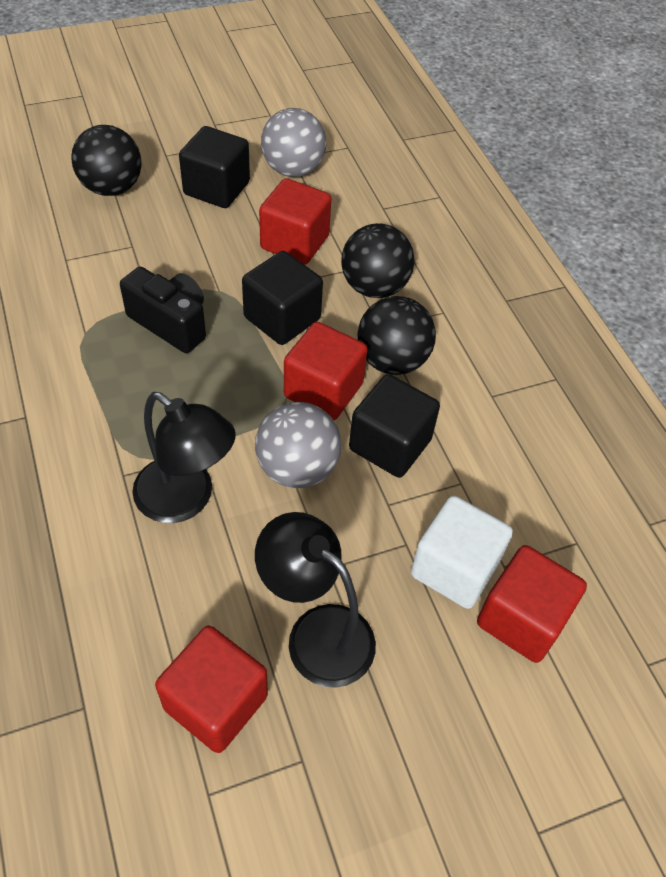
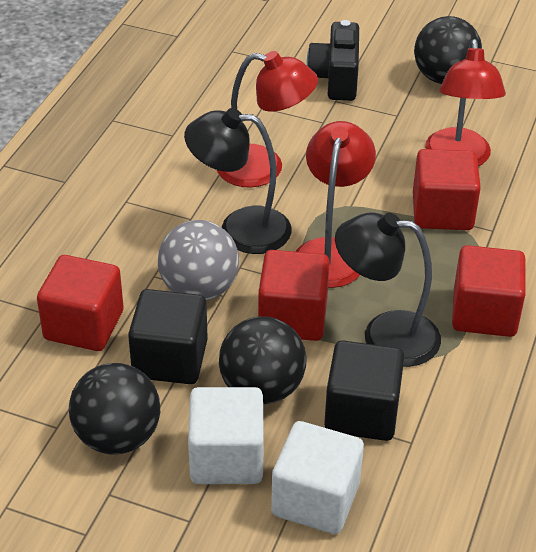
black cube: 3 -> 2
grey ball: 2 -> 1
red lamp: 0 -> 3
white cube: 1 -> 2

